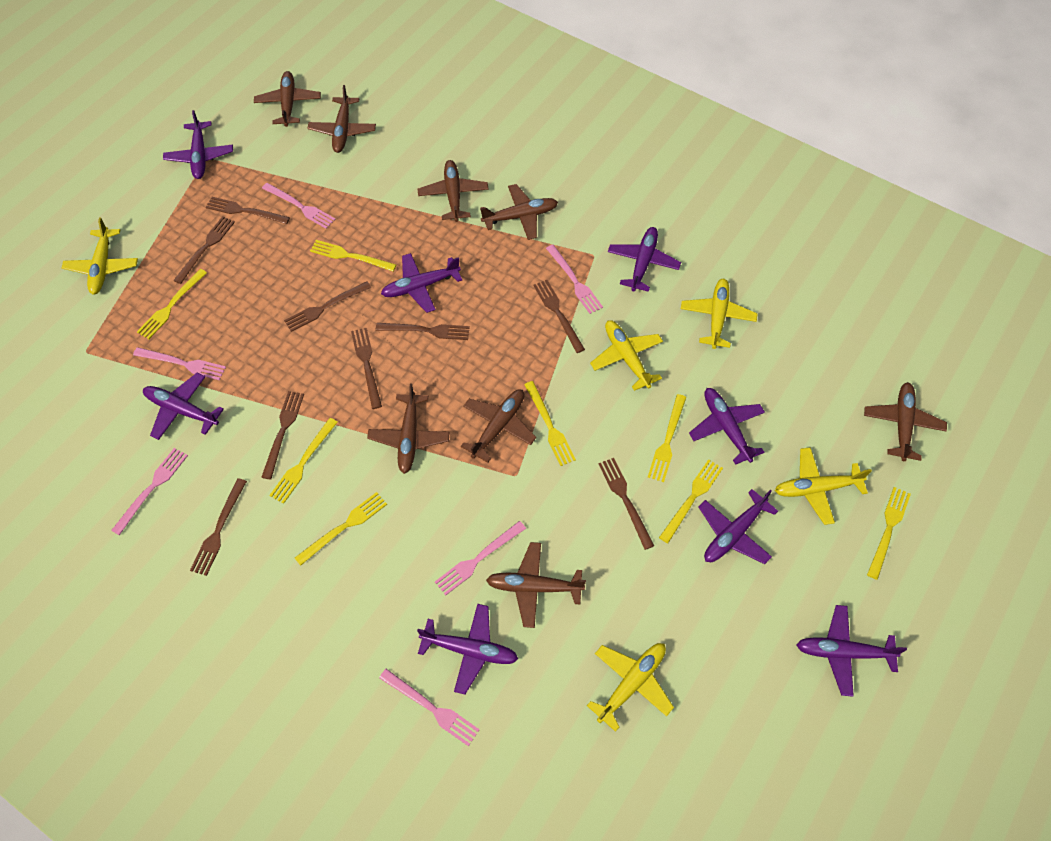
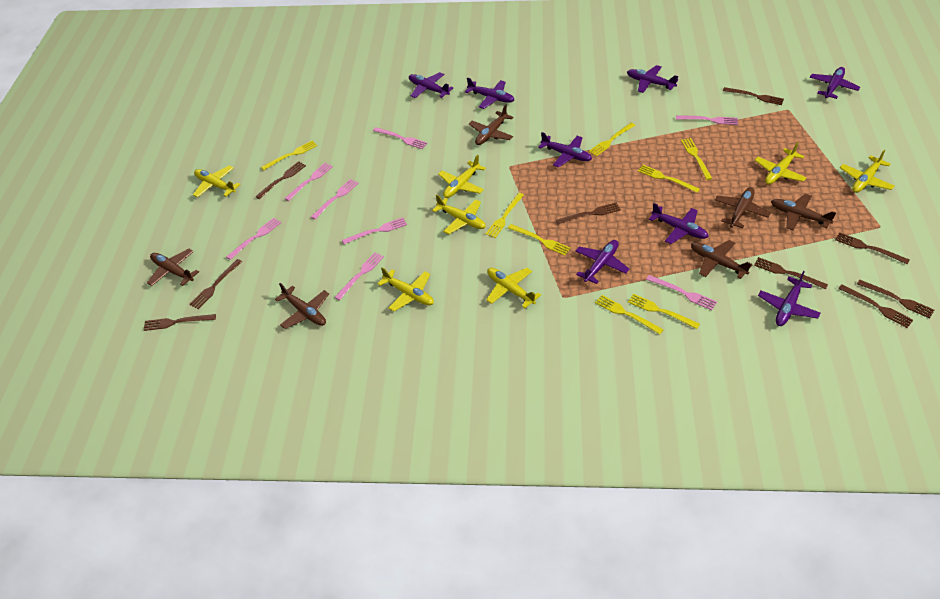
brown plane: 8 -> 6
pink fork: 6 -> 8
yellow plane: 5 -> 7

